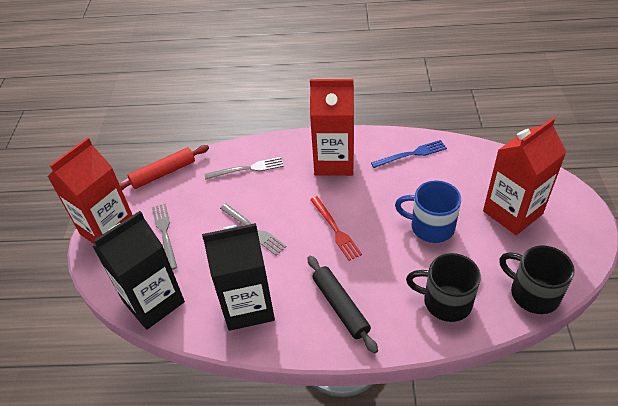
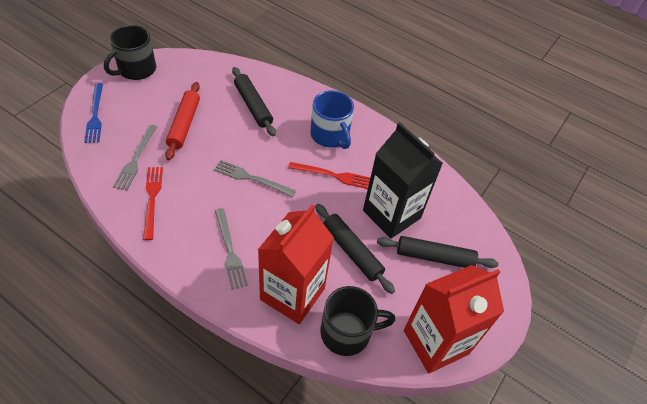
black carton: 2 -> 1
black rolling pin: 1 -> 3
red carton: 3 -> 2
red fork: 1 -> 2

